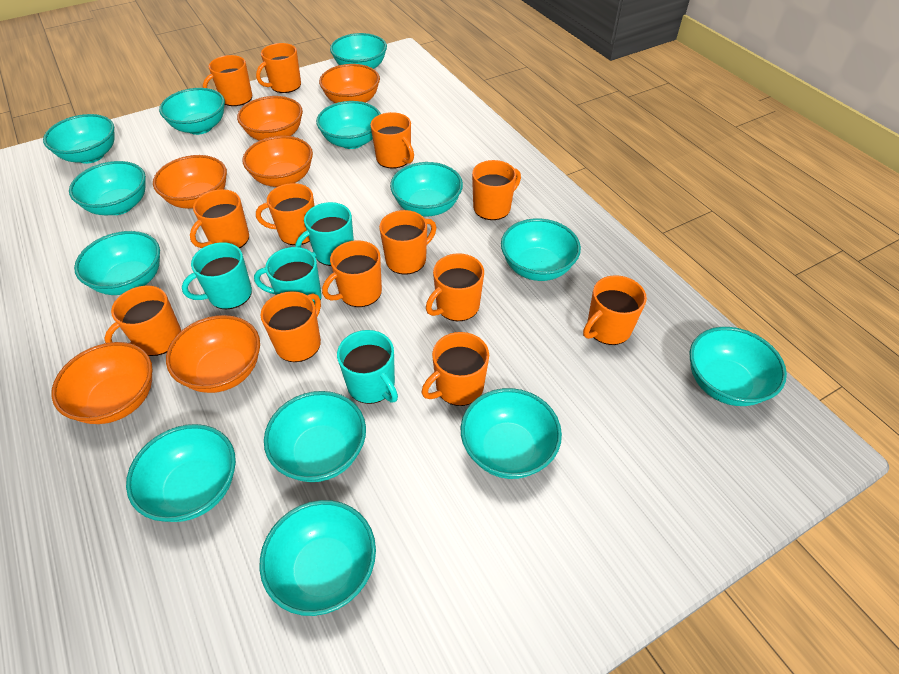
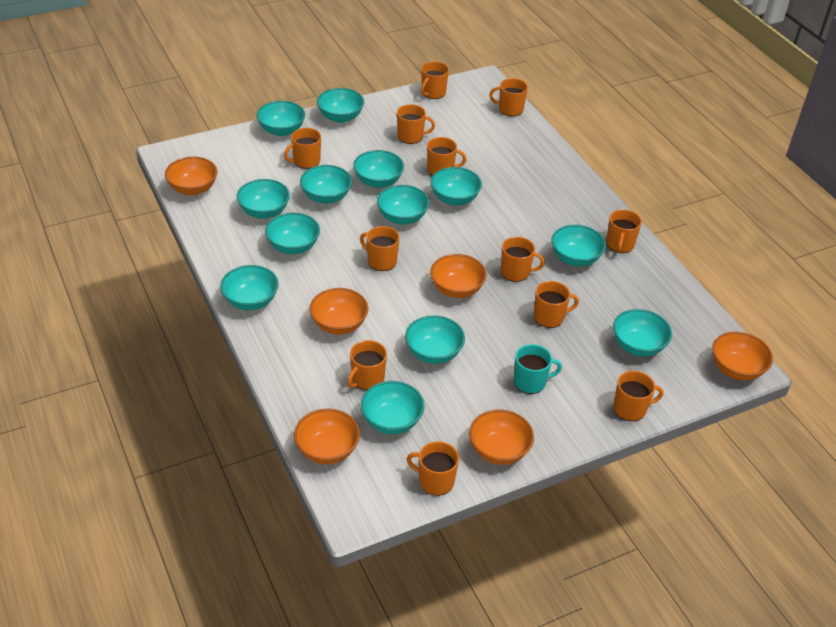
orange mug: 13 -> 12
turquoise mug: 4 -> 1

